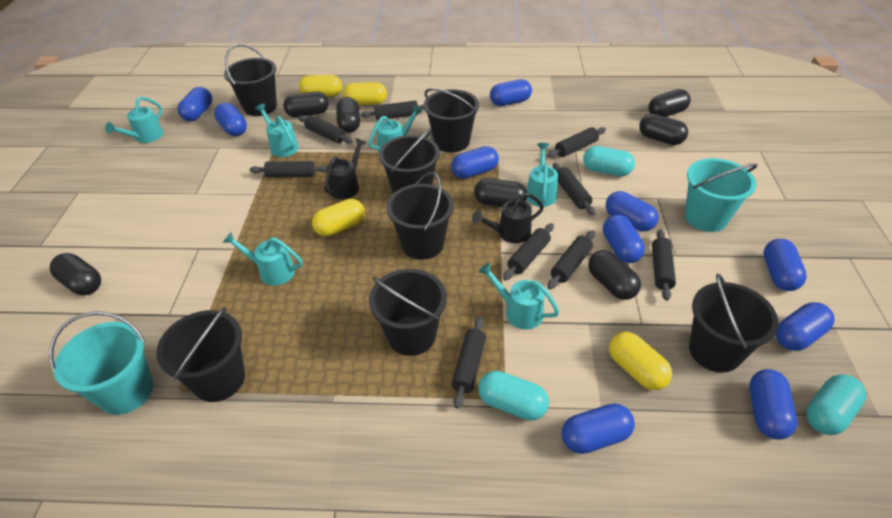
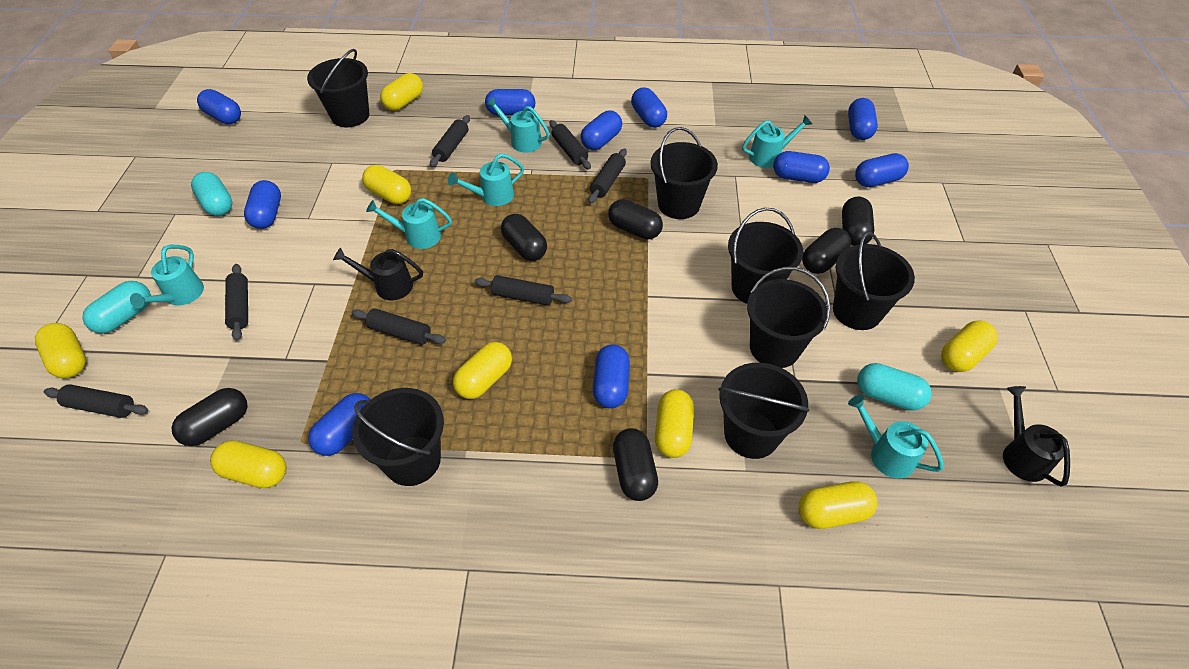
black capsule: 7 -> 6
black rolling pin: 9 -> 7
turquoise bucket: 2 -> 0
yellow capsule: 4 -> 8

